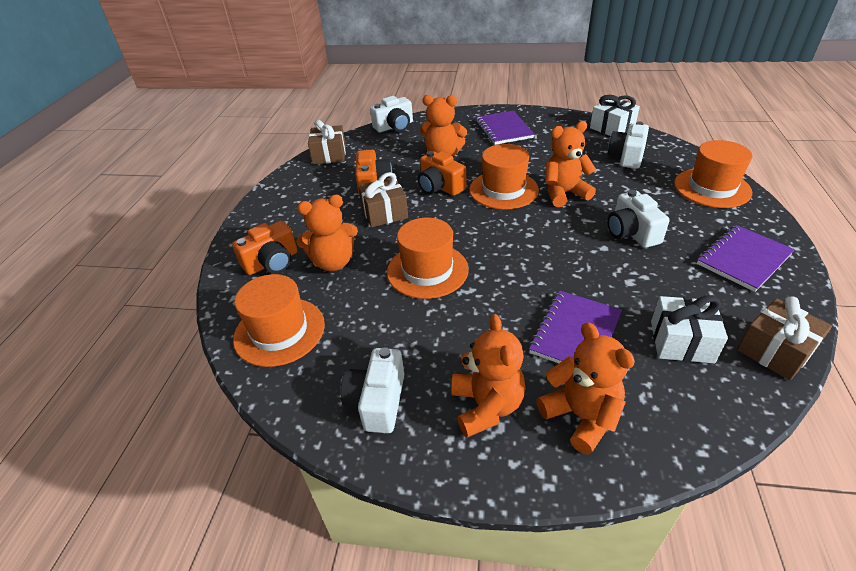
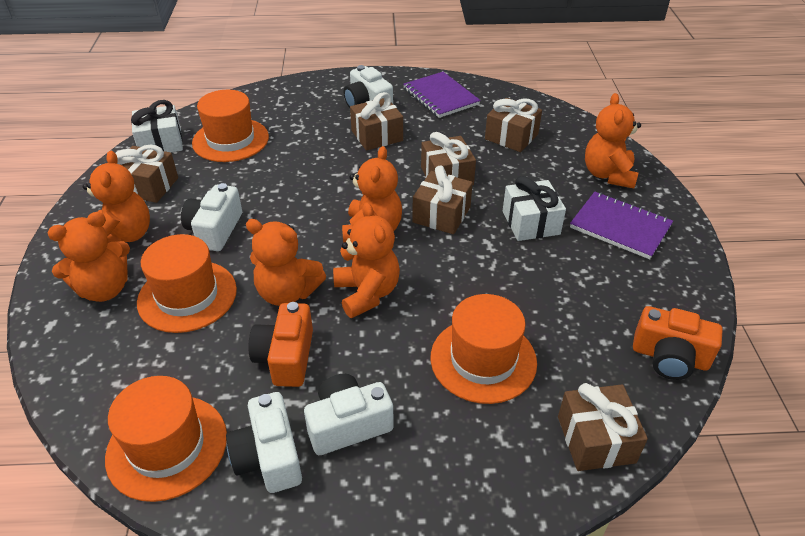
brown gift: 3 -> 6
orange camera: 3 -> 2
orange teddy bear: 5 -> 6
purple notebook: 3 -> 2

